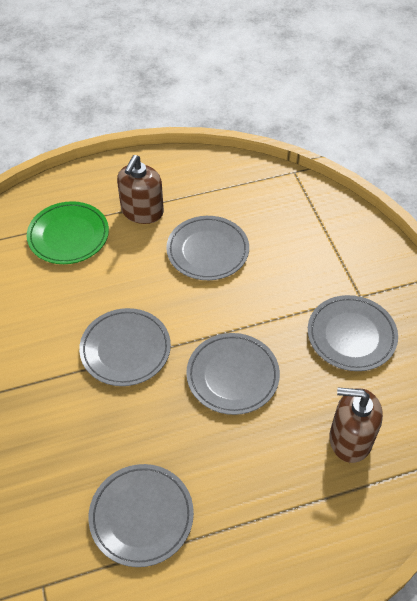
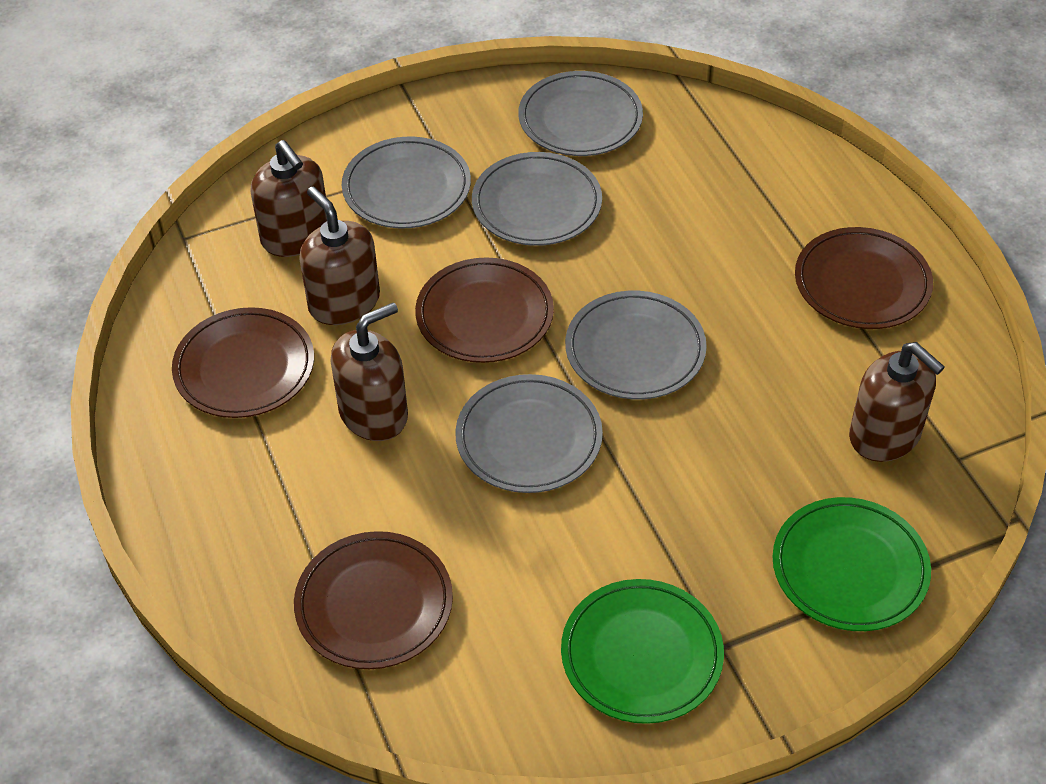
brown plate: 0 -> 4
brown soap dispenser: 2 -> 4
green plate: 1 -> 2

